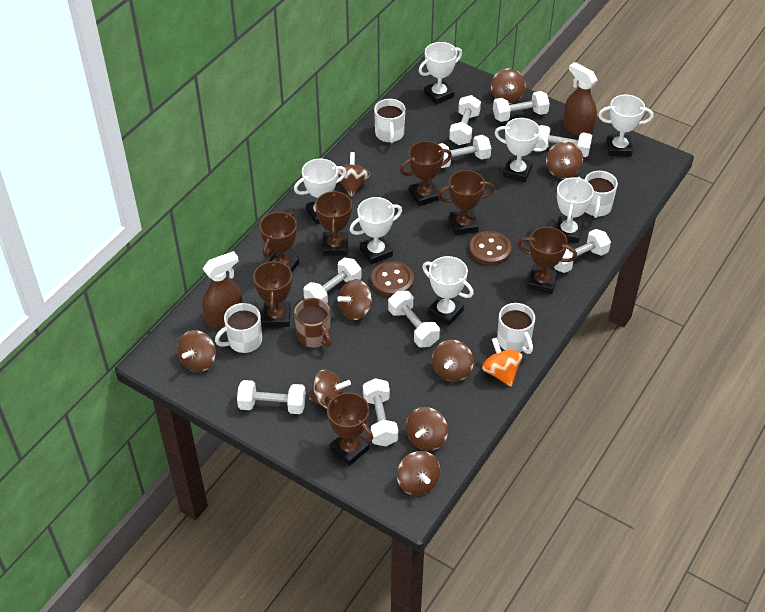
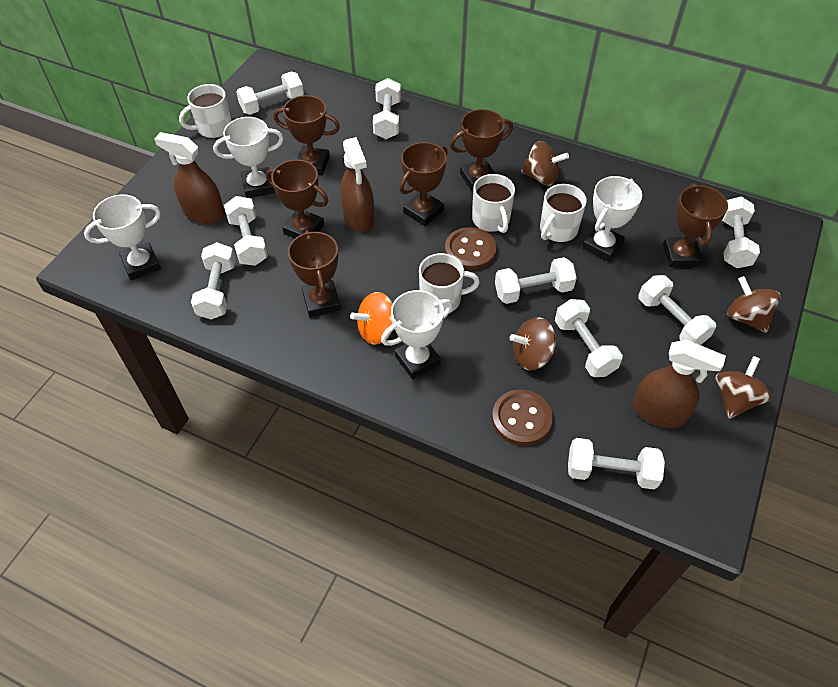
brown mug: 1 -> 0
brown spinning top: 9 -> 4
brown spray bottle: 2 -> 3
brown trophy: 7 -> 6
white trophy: 7 -> 4

